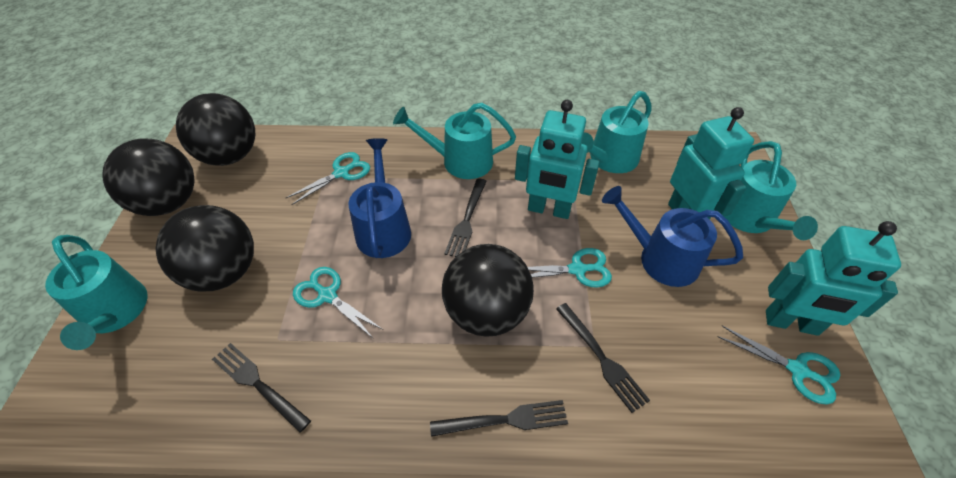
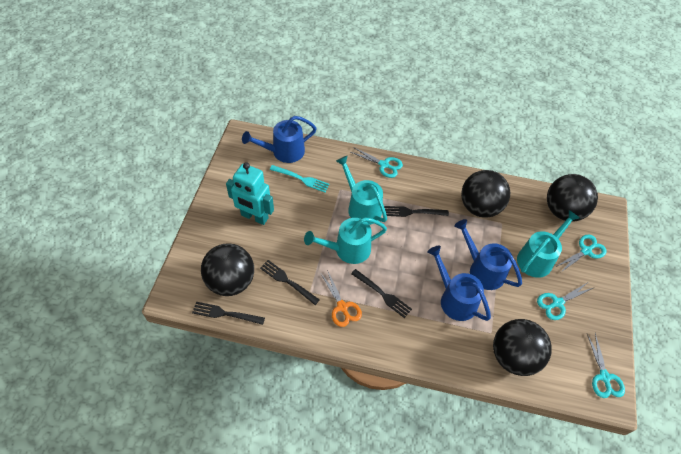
blue watering can: 2 -> 3
orange scissors: 0 -> 1
turquoise fork: 0 -> 1
turquoise robot: 3 -> 1
turquoise watering can: 4 -> 3

